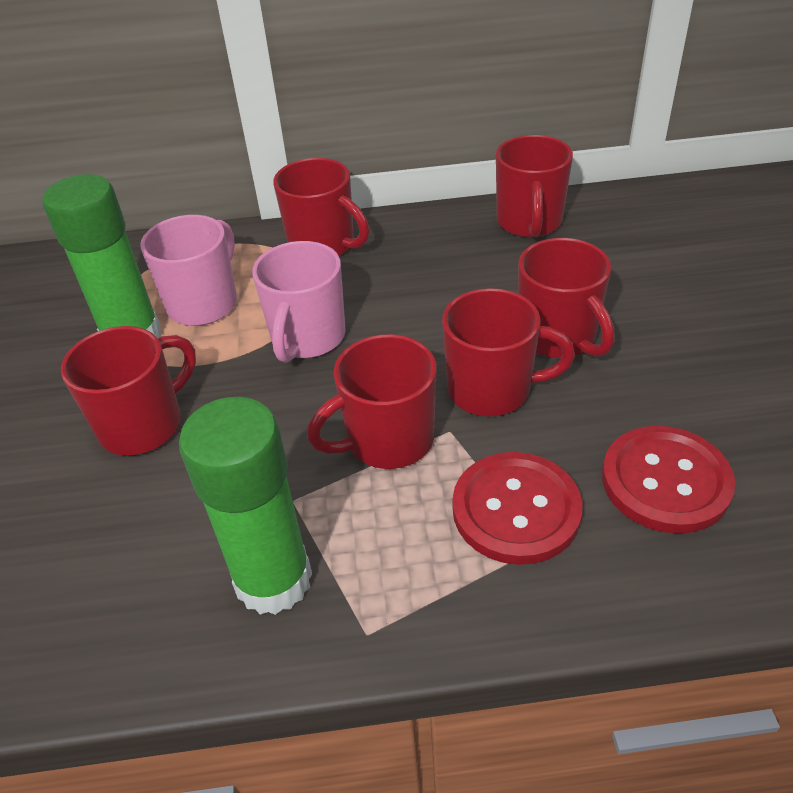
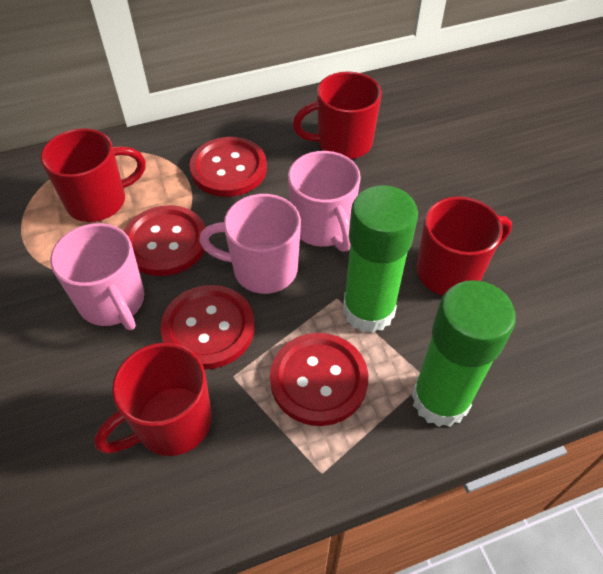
pink mug: 2 -> 3
red button: 2 -> 4
red mug: 6 -> 4

